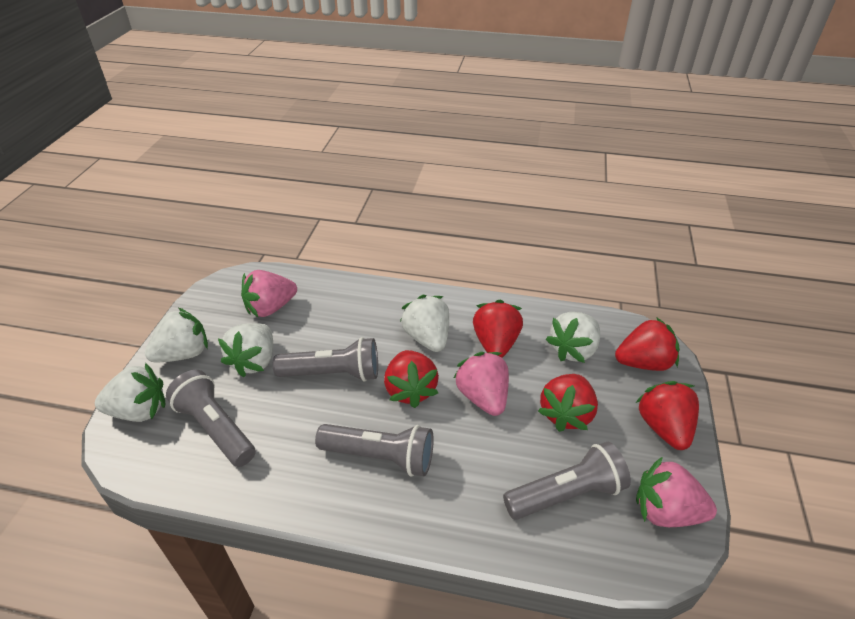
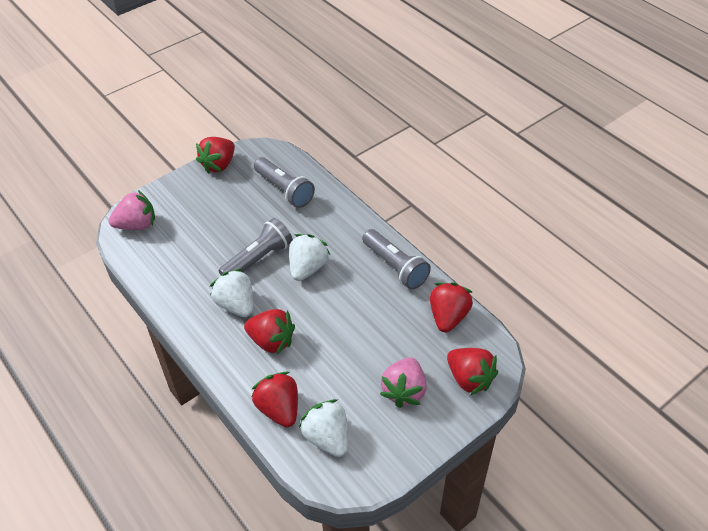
grey flashlight: 4 -> 3
pink strawberry: 3 -> 2
white strawberry: 5 -> 3

